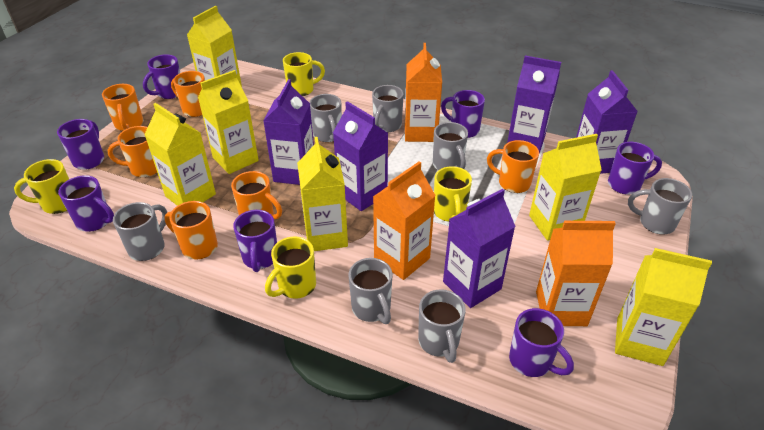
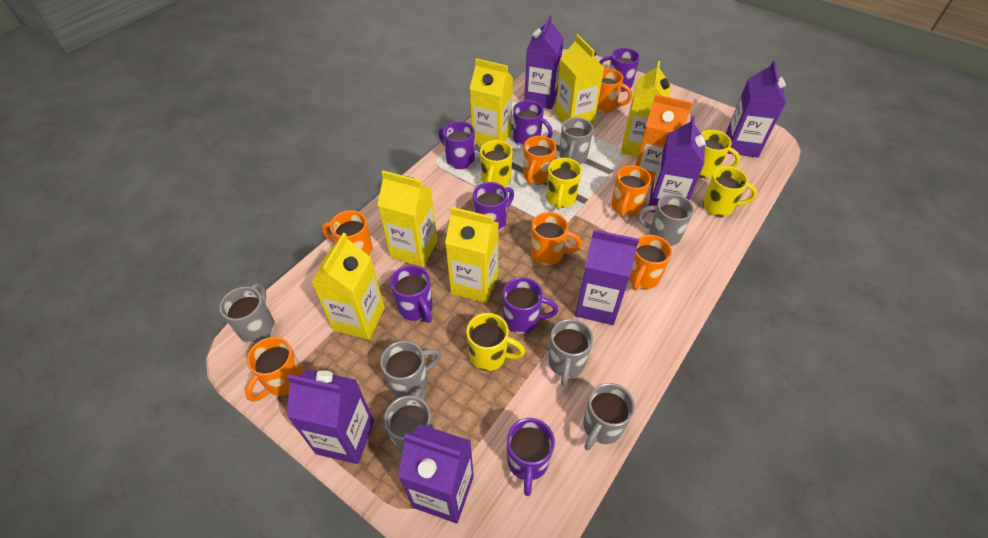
orange carton: 3 -> 1
orange mug: 6 -> 7
purple carton: 5 -> 6
yellow mug: 4 -> 5

